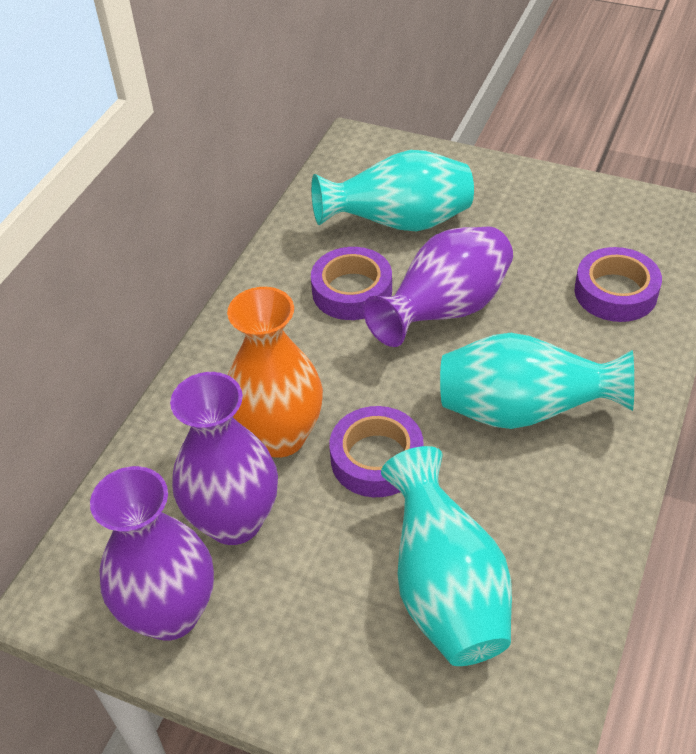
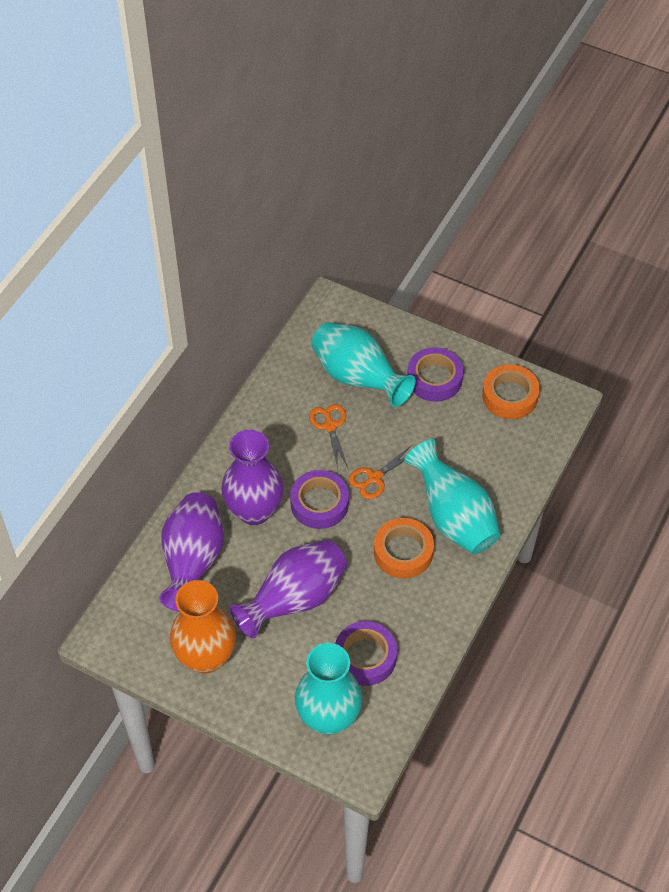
orange scissors: 0 -> 2
orange tape: 0 -> 2

